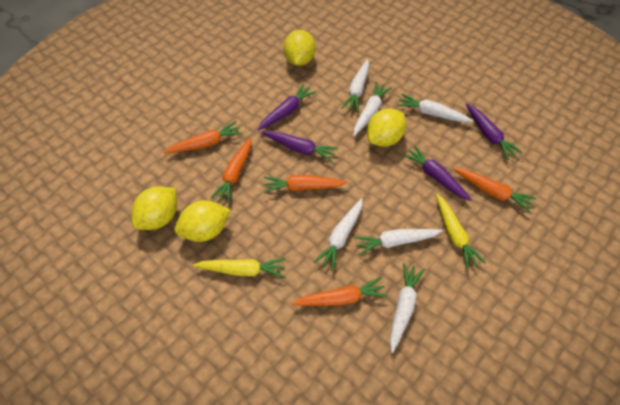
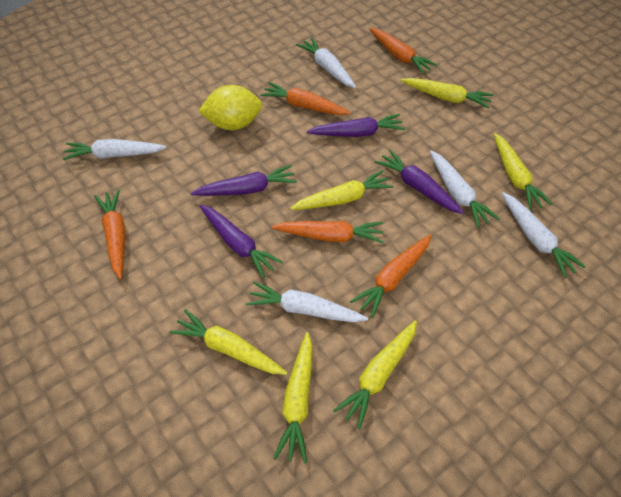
white carrot: 6 -> 5
yellow carrot: 2 -> 6
yellow lemon: 4 -> 1

